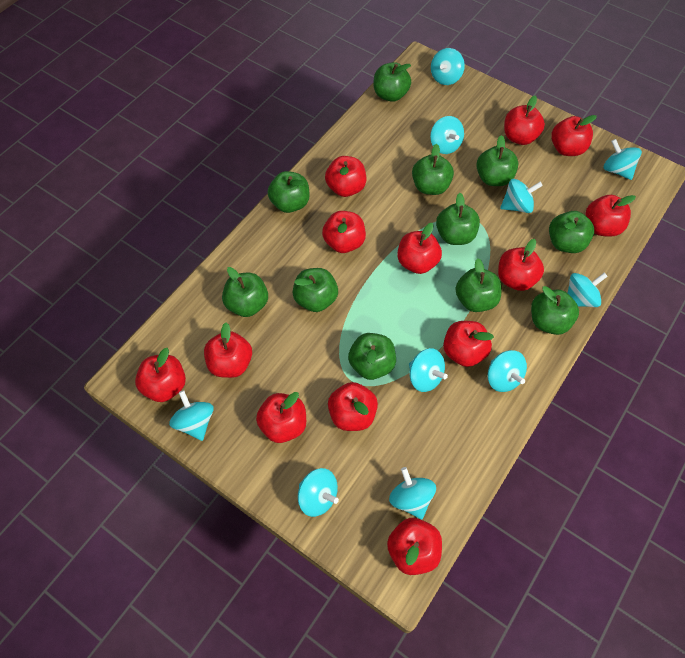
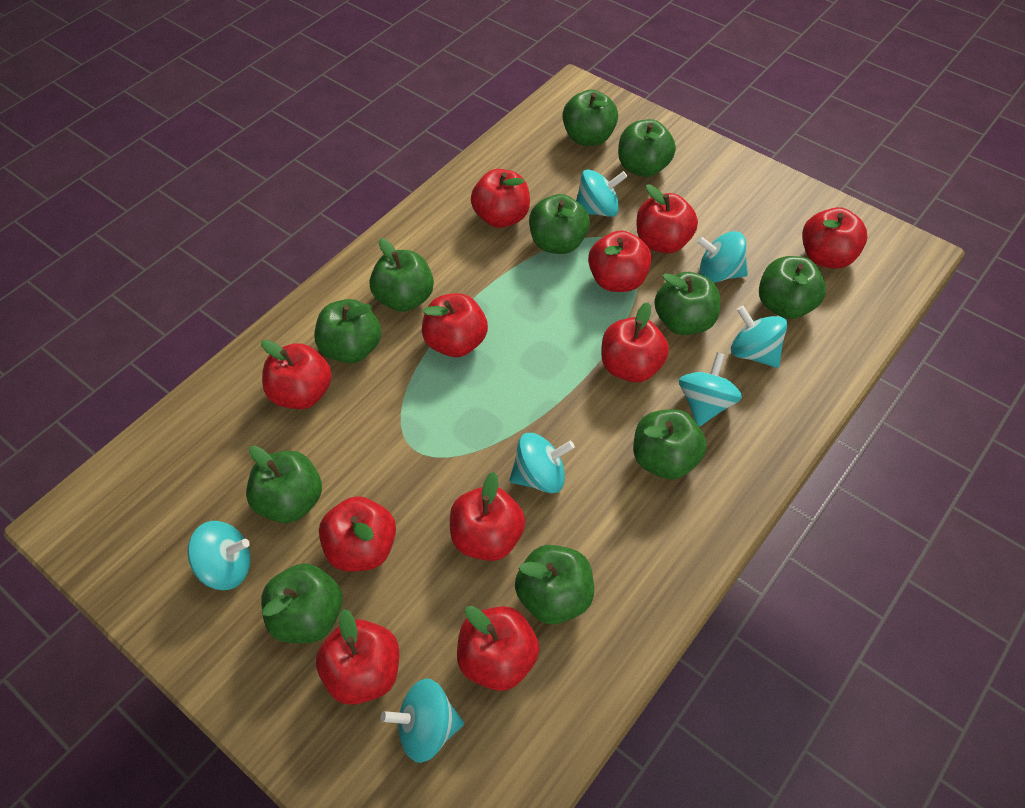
red apple: 13 -> 11
turquoise spinning top: 10 -> 7

